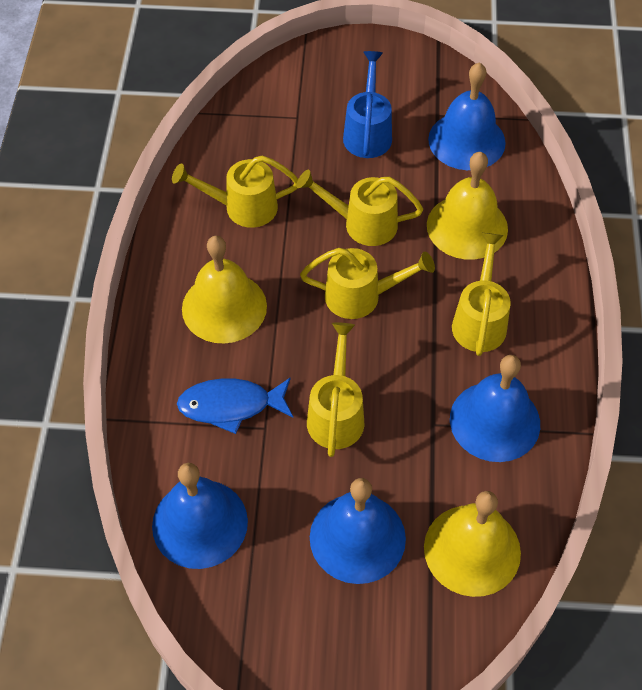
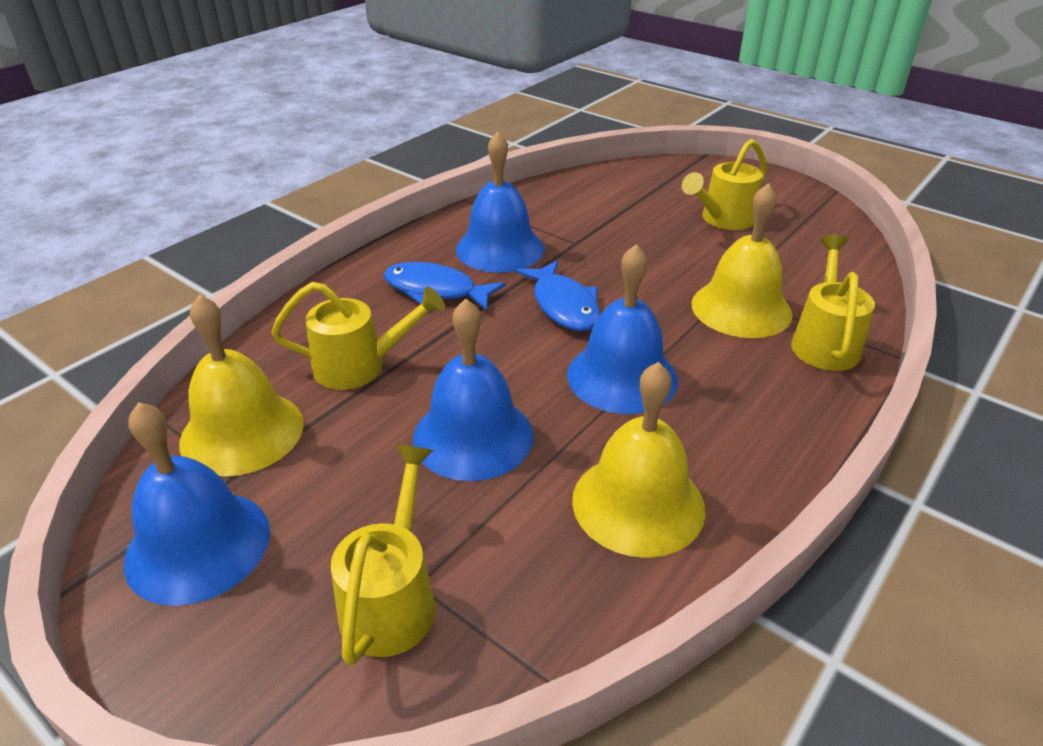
blue fish: 1 -> 2
blue watering can: 1 -> 0
yellow watering can: 5 -> 4

